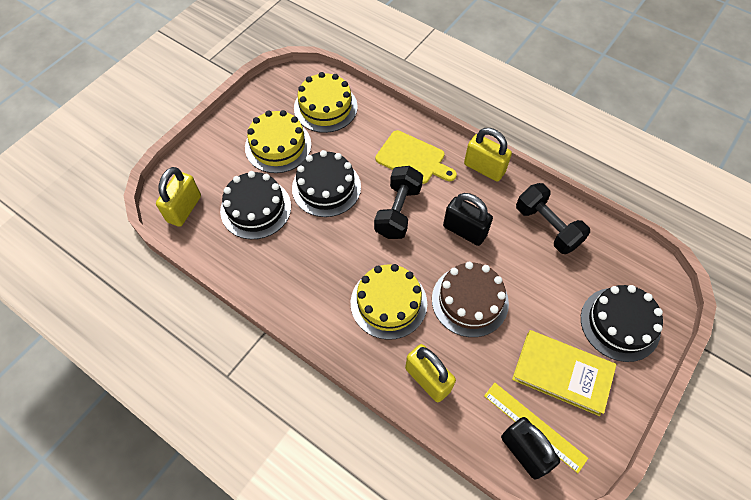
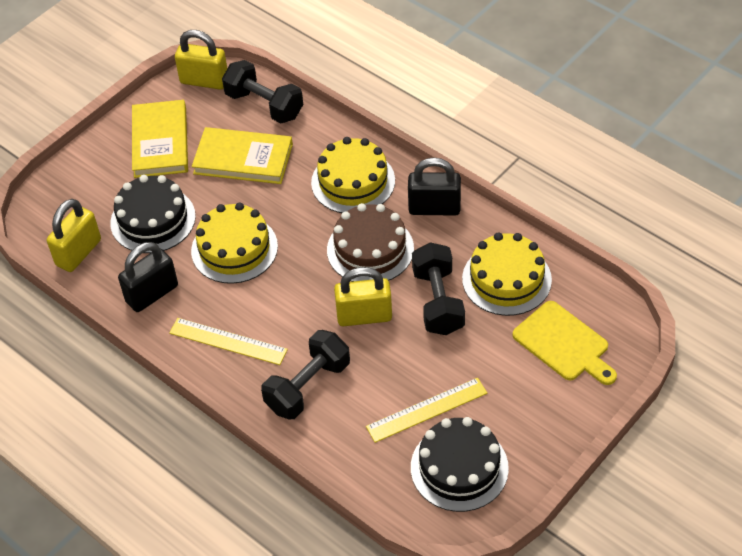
black cake: 3 -> 2
black dumbbell: 2 -> 3
yellow book: 1 -> 2
yellow ruler: 1 -> 2

